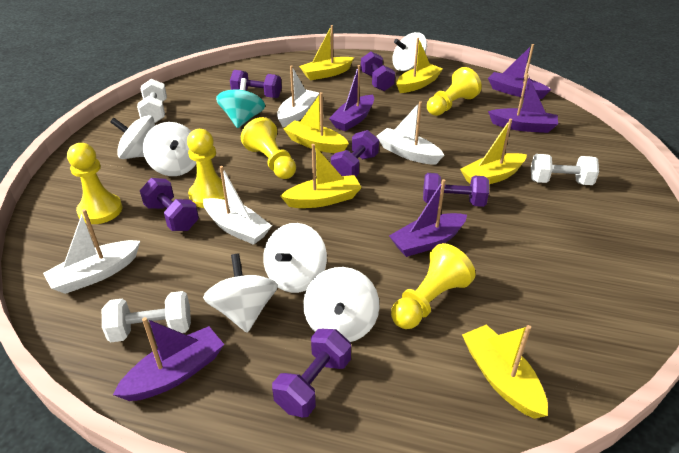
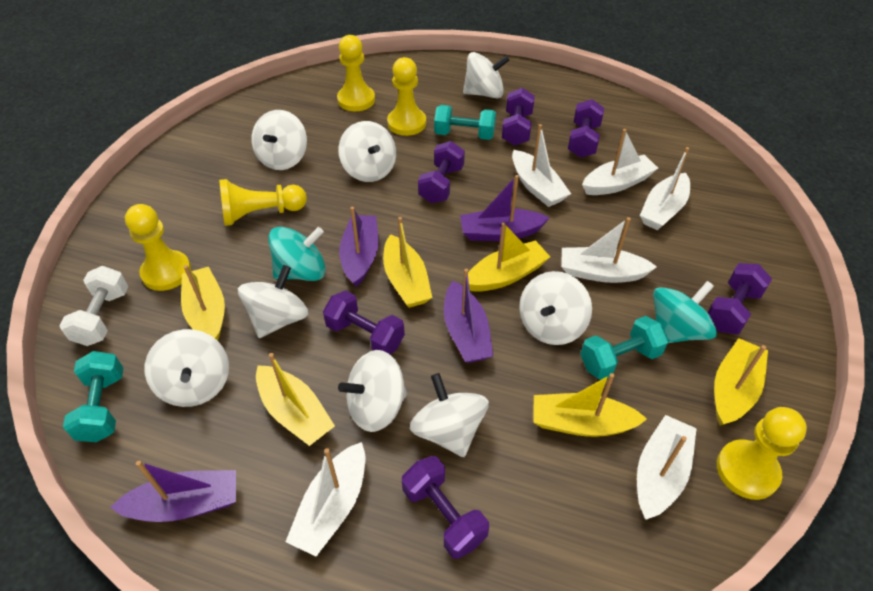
purple boat: 5 -> 4
turquoise dumbbell: 0 -> 3
turquoise spinning top: 1 -> 2
white boat: 4 -> 6
white dumbbell: 3 -> 1
white spinning top: 6 -> 8

